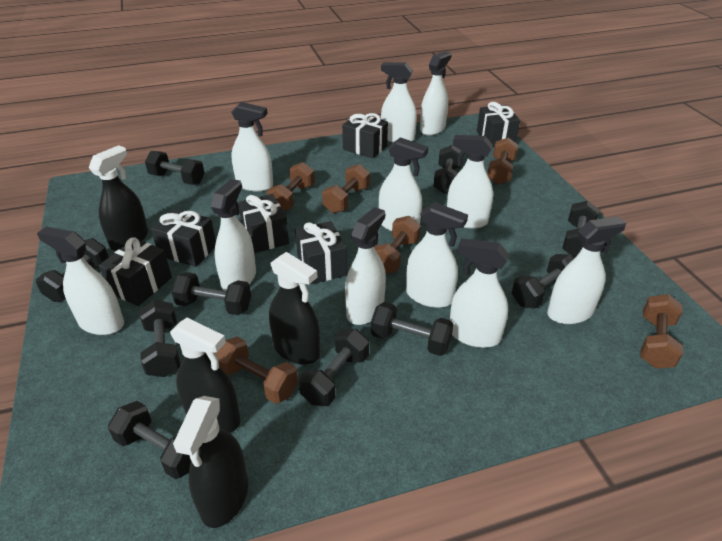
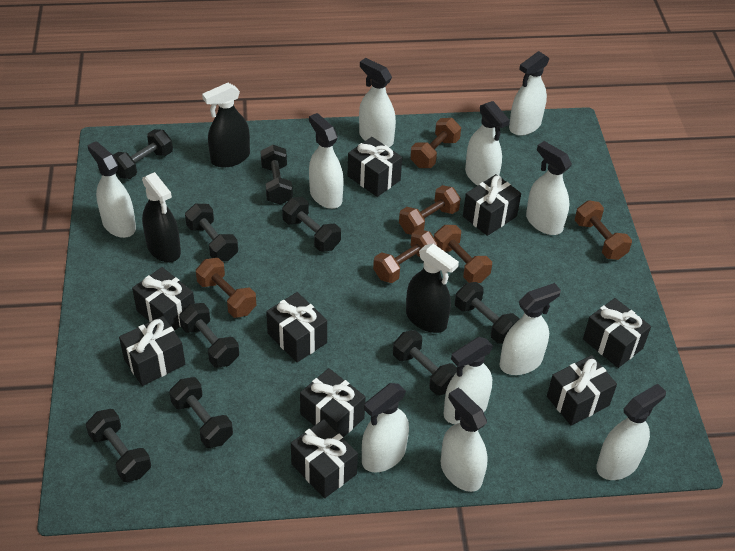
black dumbbell: 10 -> 9
black gift: 6 -> 9
black spray bottle: 4 -> 3

